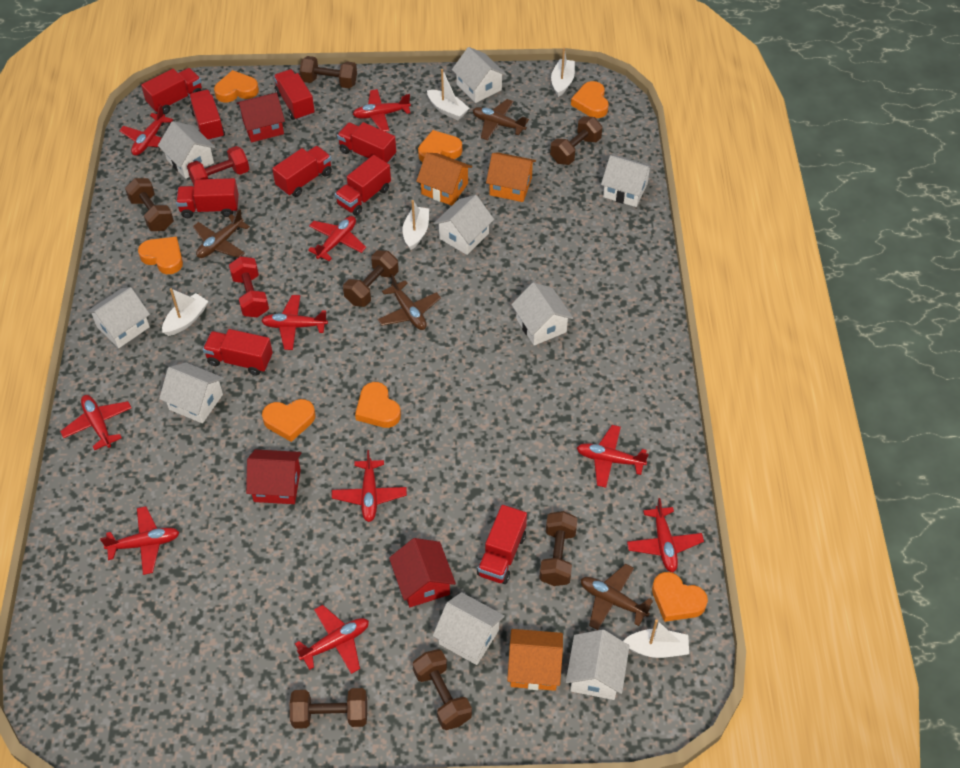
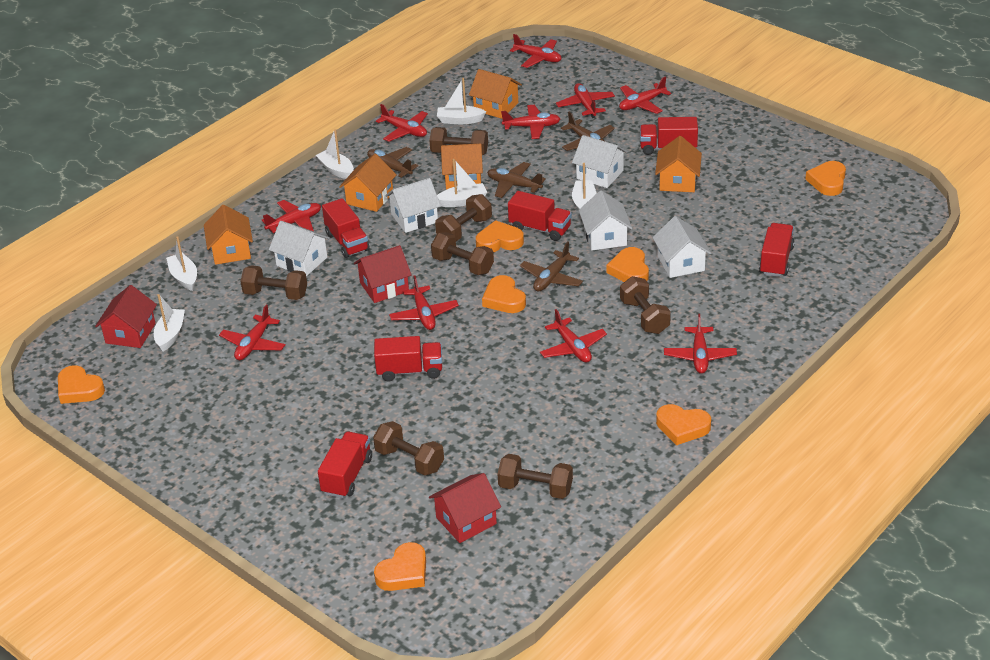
orange house: 3 -> 5
red dumbbell: 2 -> 0
red truck: 9 -> 6
white boat: 5 -> 6
white house: 9 -> 5

